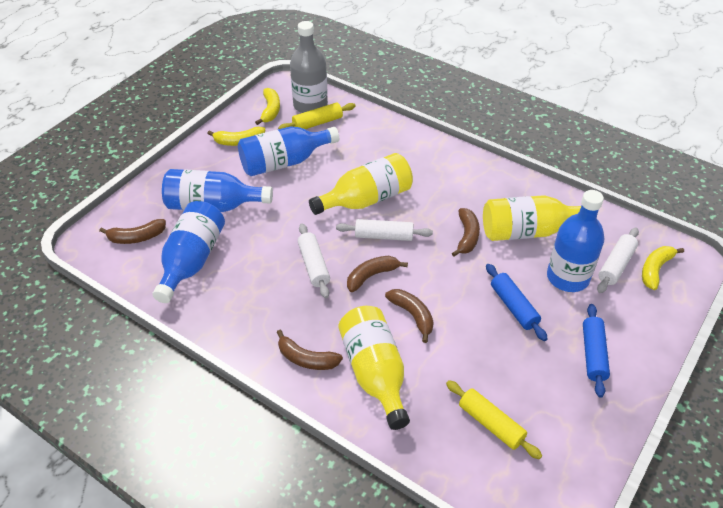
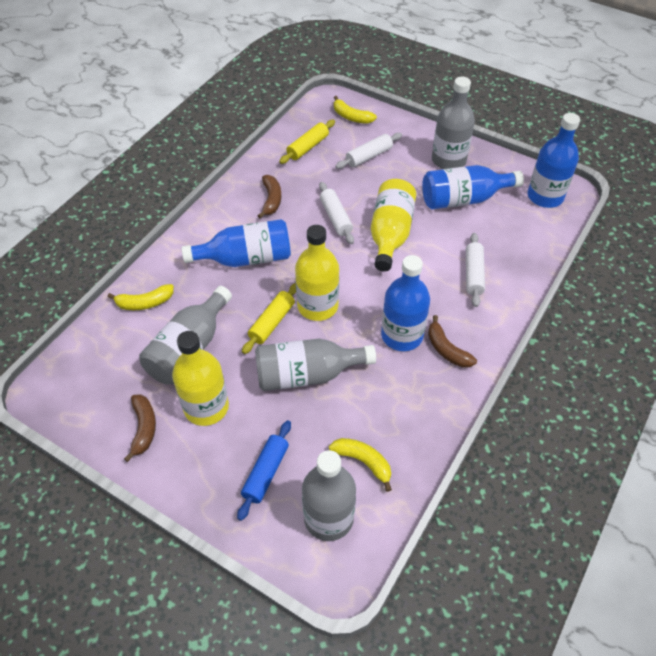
blue rolling pin: 2 -> 1
brown banana: 5 -> 3
grey bottle: 1 -> 4

